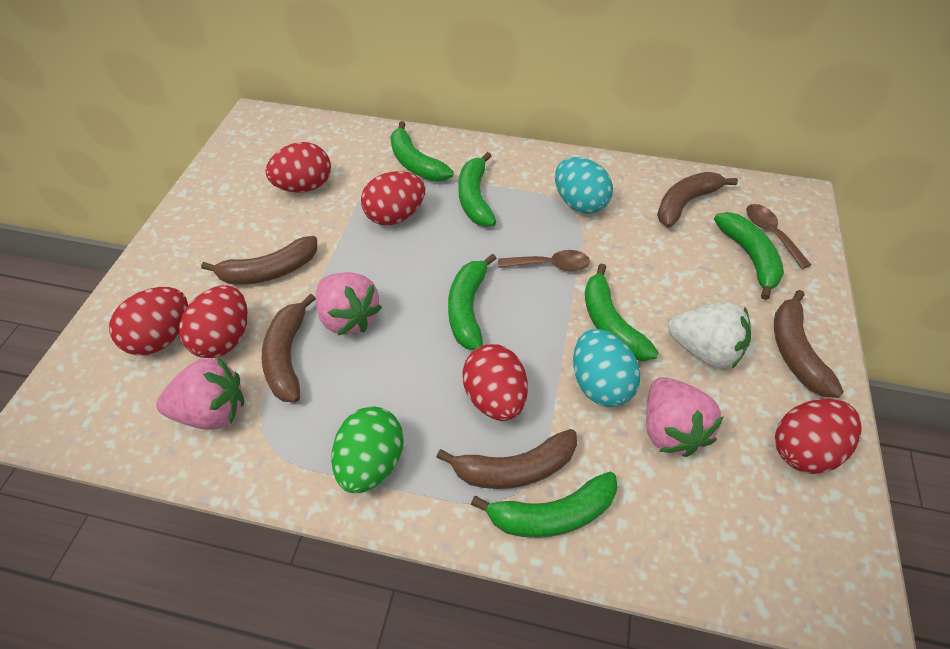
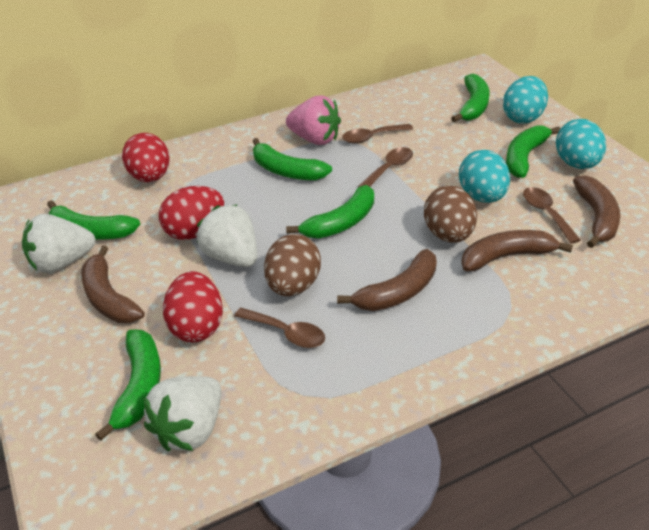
brown banana: 5 -> 4
brown egg: 0 -> 2
brown spoon: 2 -> 4
green egg: 1 -> 0
pink strawberry: 3 -> 1
red egg: 6 -> 3
turquoise egg: 2 -> 3
white strawberry: 1 -> 3

